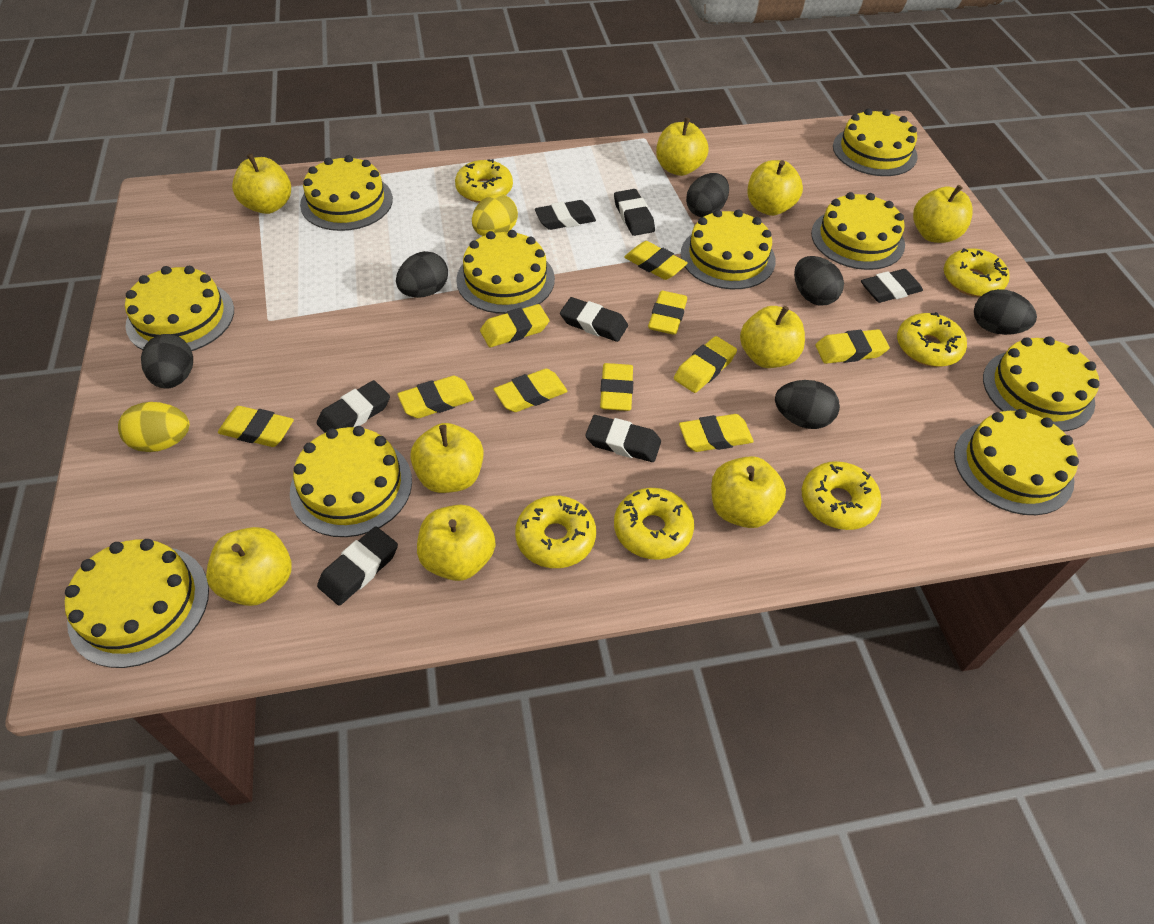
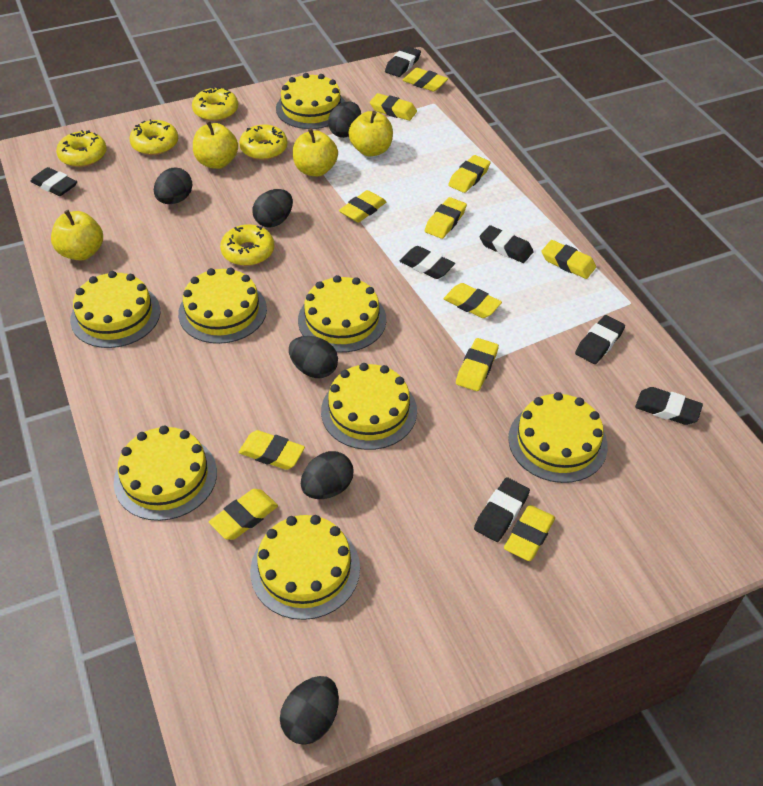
yellow apple: 9 -> 4
yellow cake: 10 -> 8
yellow donut: 6 -> 5
yellow egg: 2 -> 0
yellow eraser: 10 -> 11

